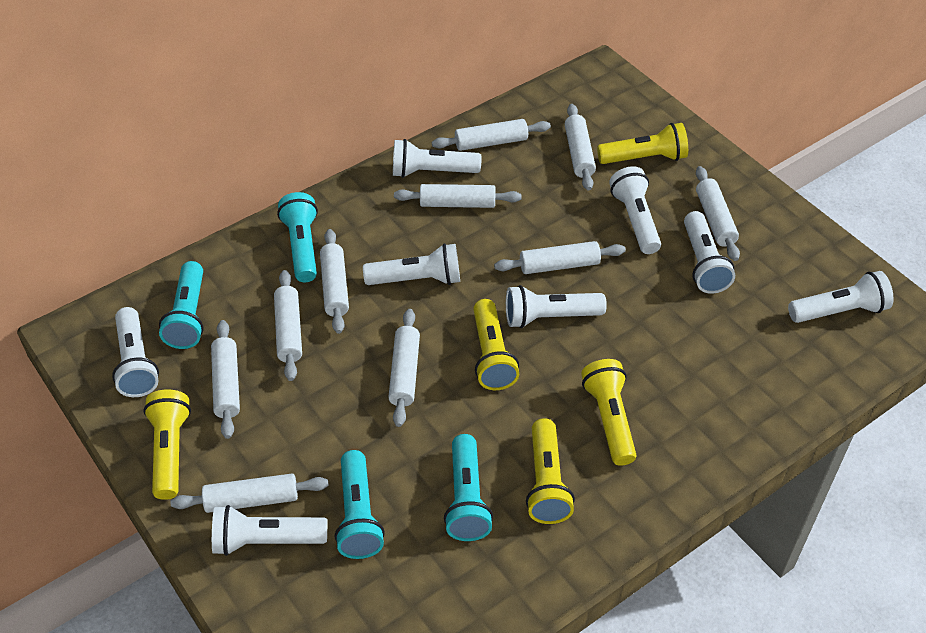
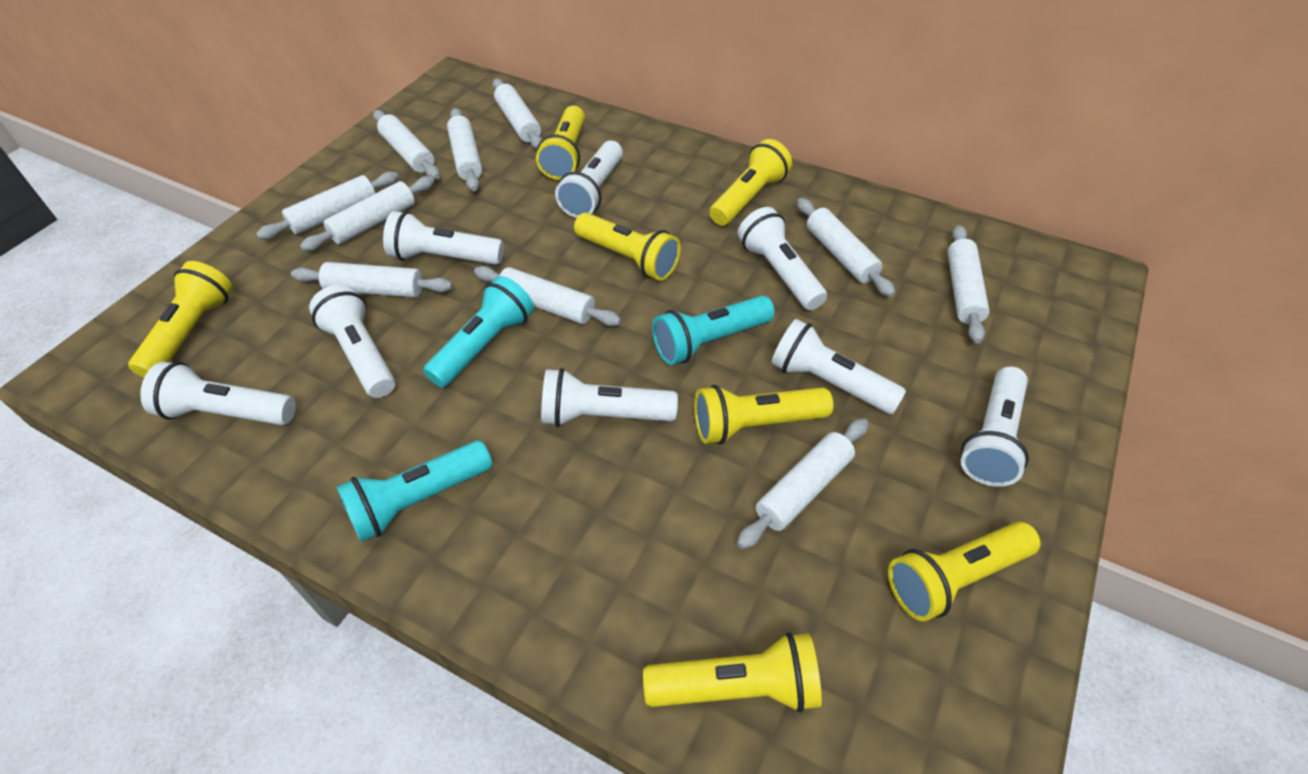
turquoise flashlight: 4 -> 3
yellow flashlight: 5 -> 7

